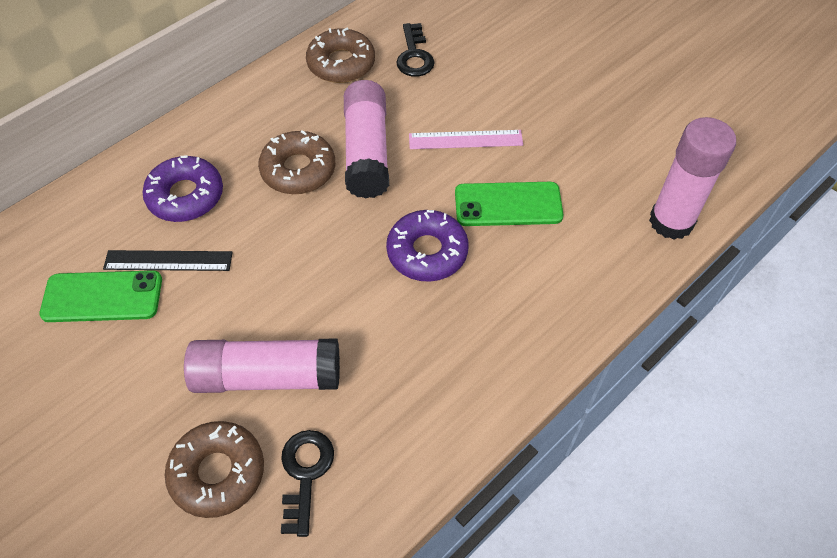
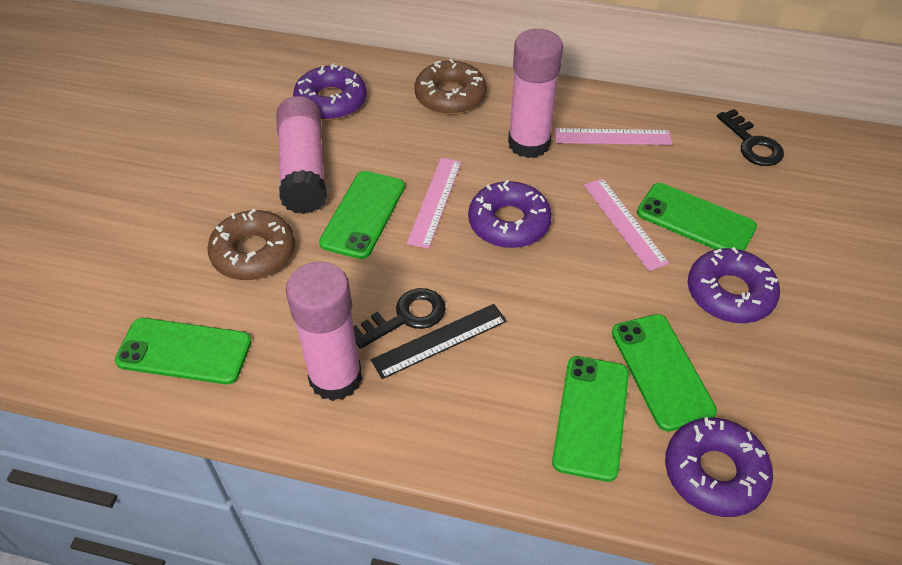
brown donut: 3 -> 2
green phone: 2 -> 5
pink ruler: 1 -> 3
purple donut: 2 -> 4

